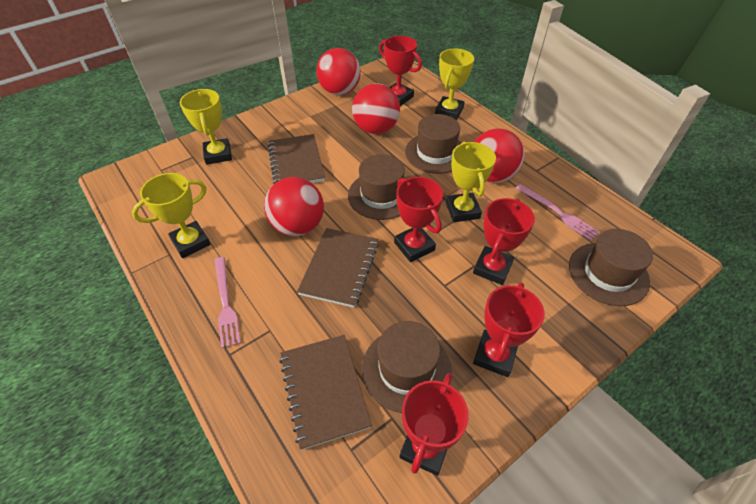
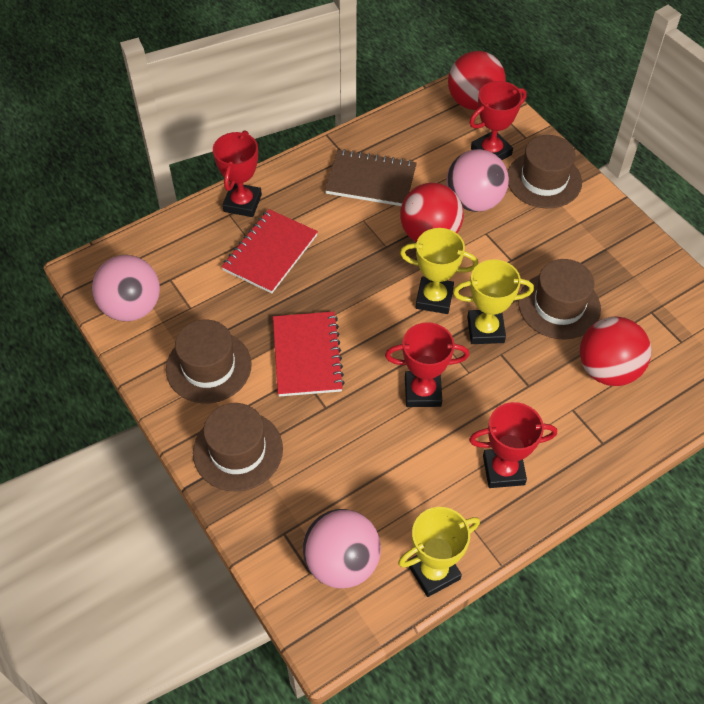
brown notebook: 3 -> 1
pink ball: 0 -> 3
pink fork: 2 -> 0
red ball: 4 -> 3
red notebook: 0 -> 2
red trophy: 5 -> 4
yellow trophy: 4 -> 3

